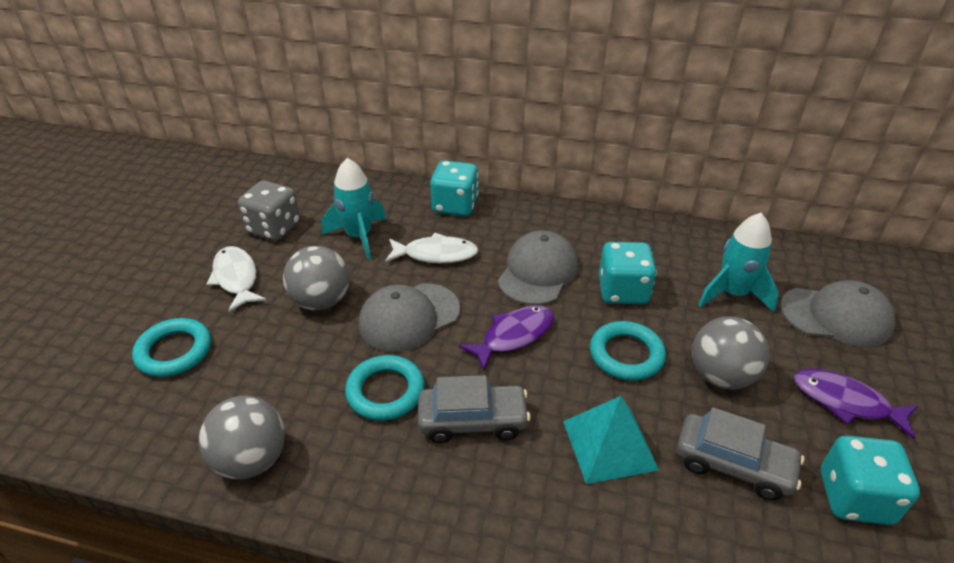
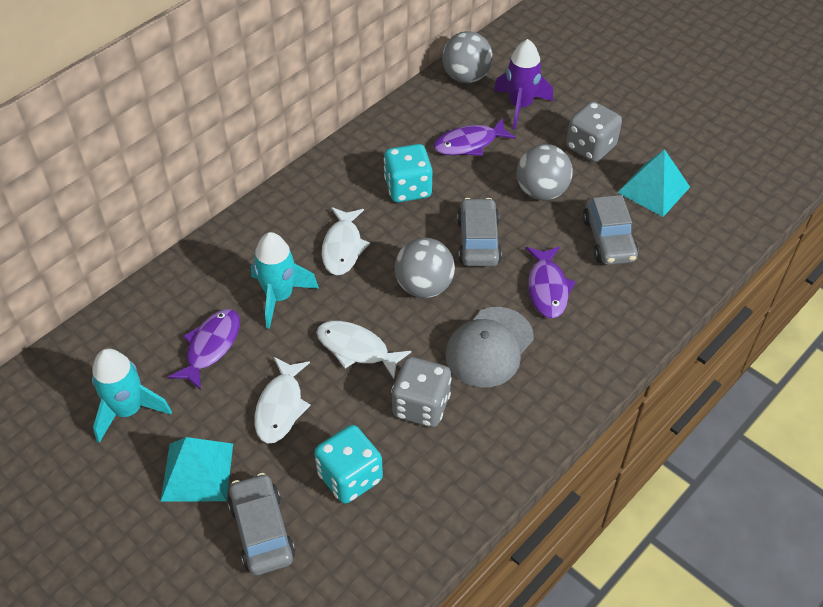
grey cap: 3 -> 1
grey car: 2 -> 3
grey dice: 1 -> 2
purple fish: 2 -> 3
purple rocket: 0 -> 1
turquoise dice: 3 -> 2
turquoise pyramid: 1 -> 2
turquoise ring: 3 -> 0
white fish: 2 -> 3

